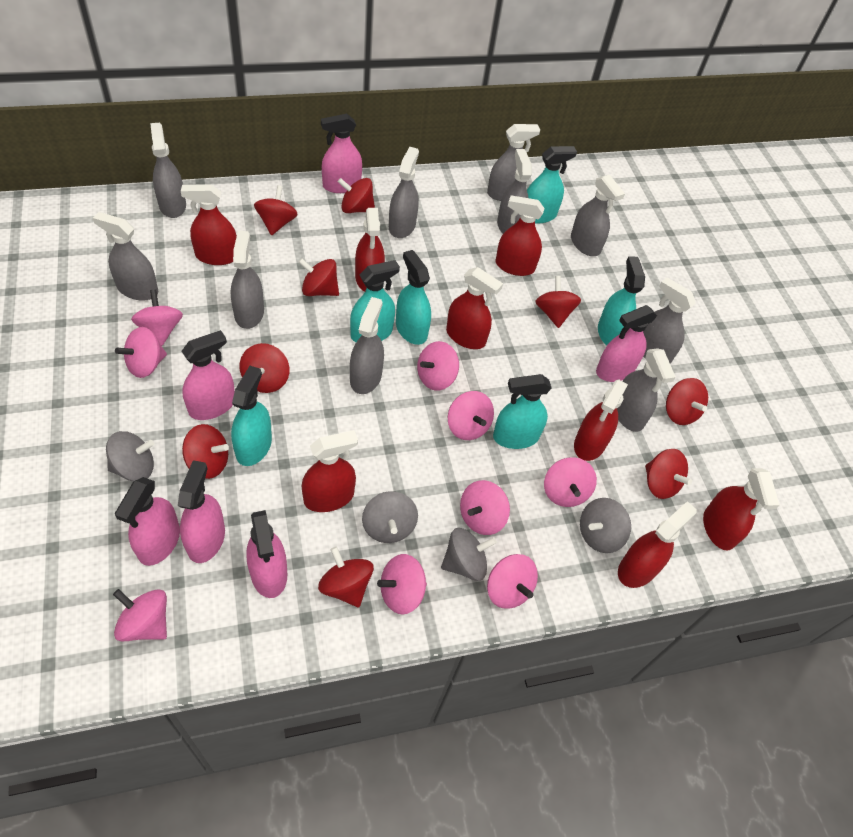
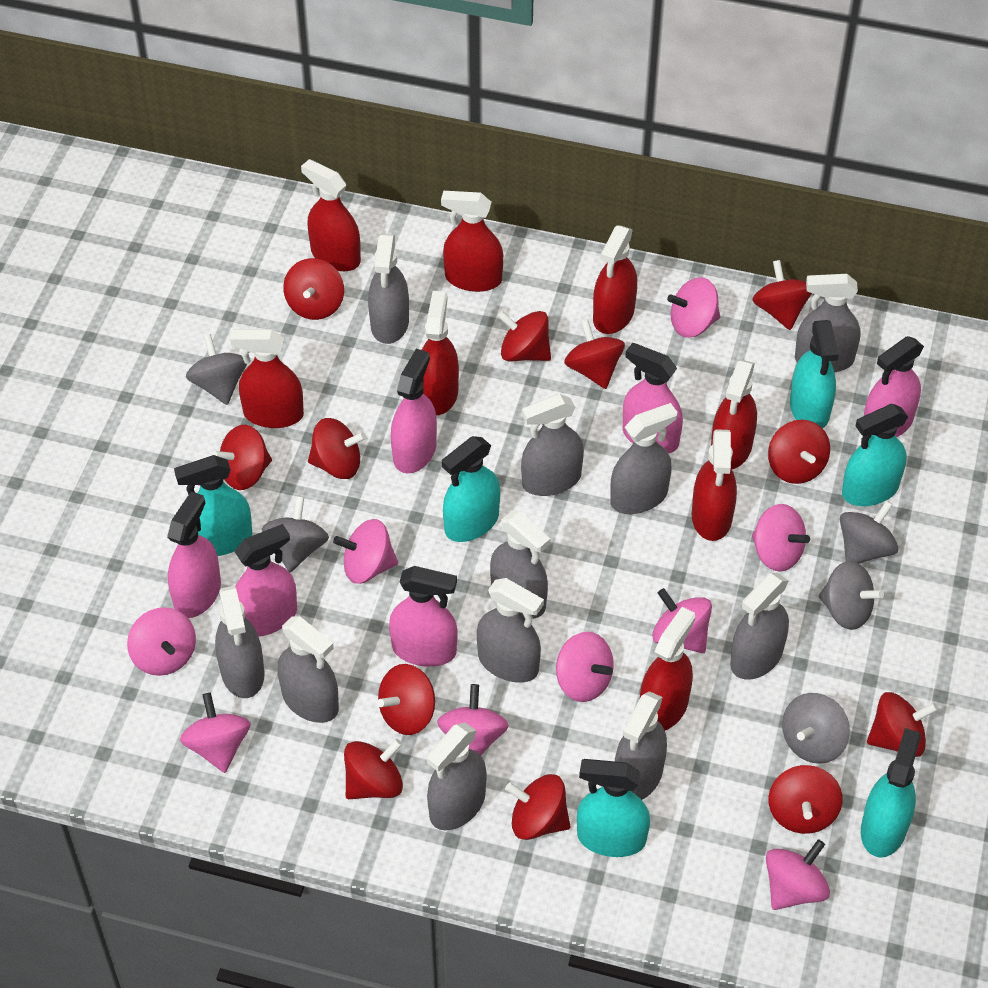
grey spinning top: 4 -> 5
grey spray bottle: 10 -> 11
red spinning top: 9 -> 12

